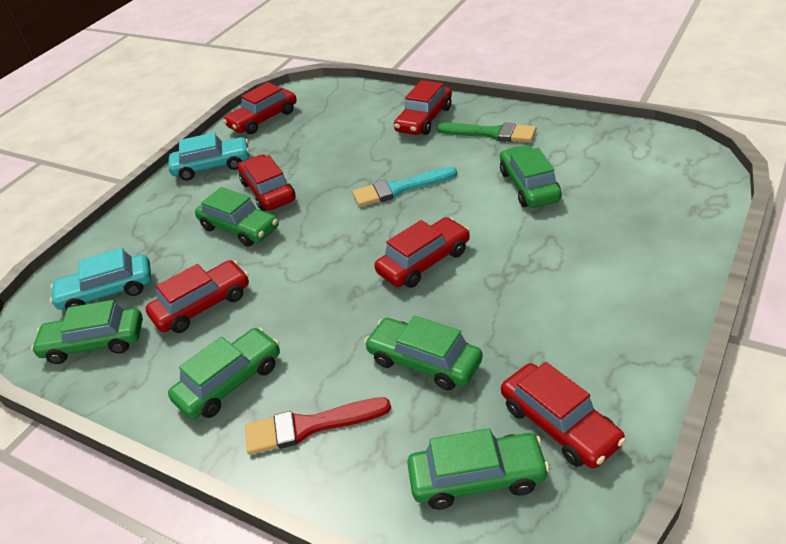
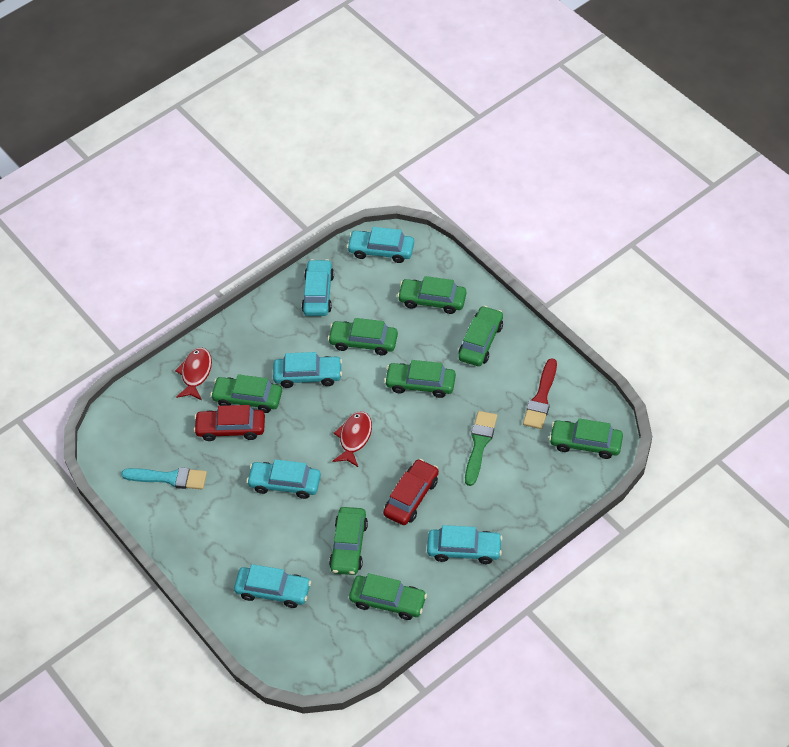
green car: 6 -> 8
red car: 6 -> 2
red fish: 0 -> 2
turquoise car: 2 -> 6

